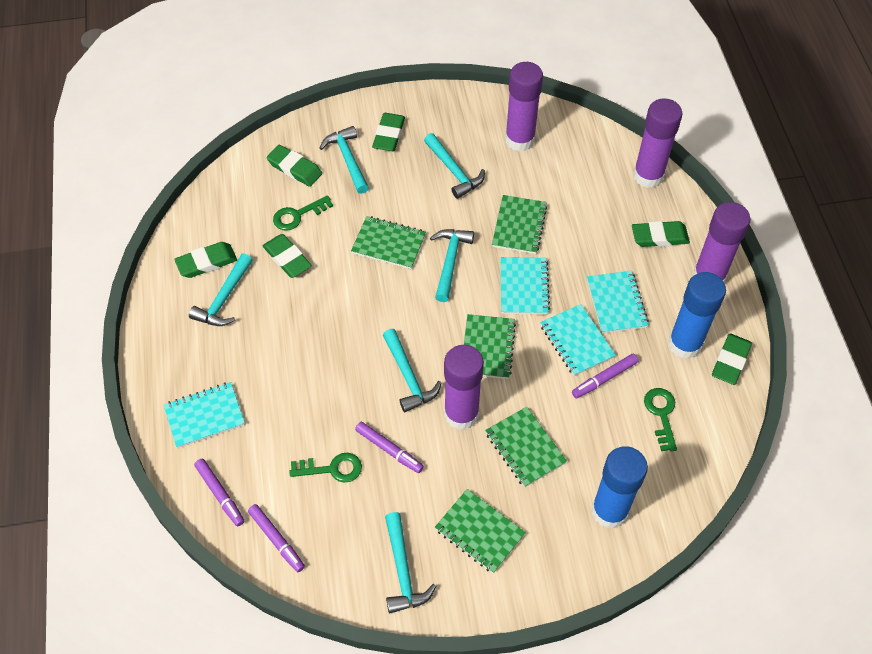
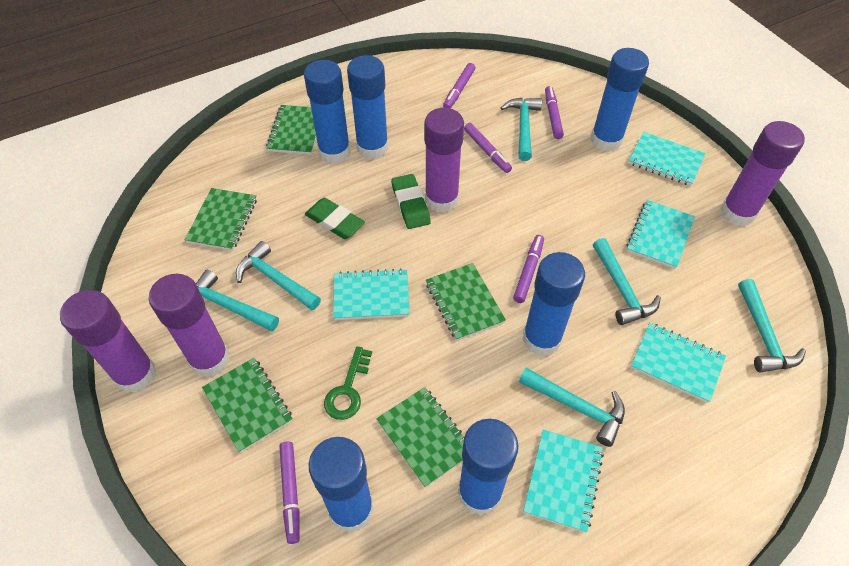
blue glue stick: 2 -> 6
green eraser: 6 -> 2
green key: 3 -> 1
purple marker: 4 -> 5
turquoise notebook: 4 -> 5

